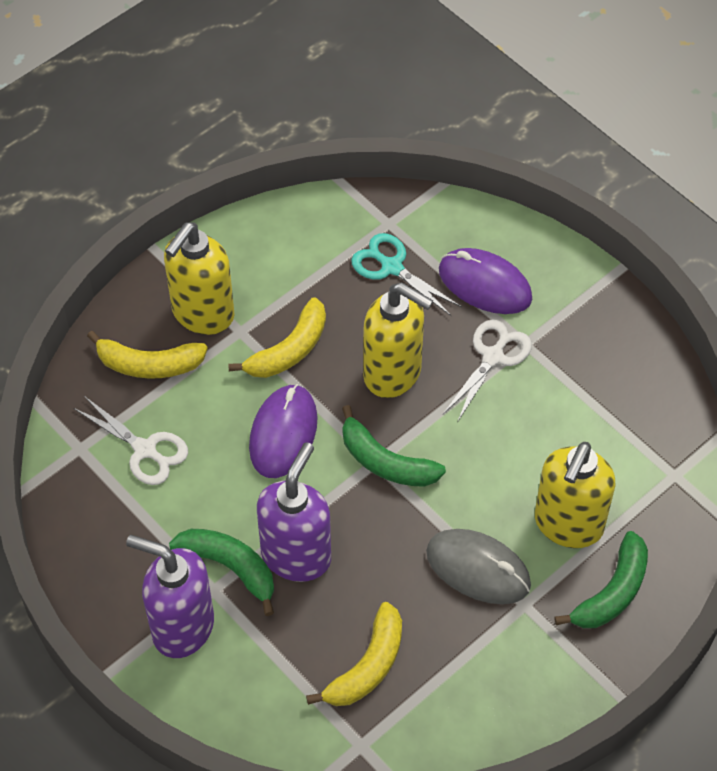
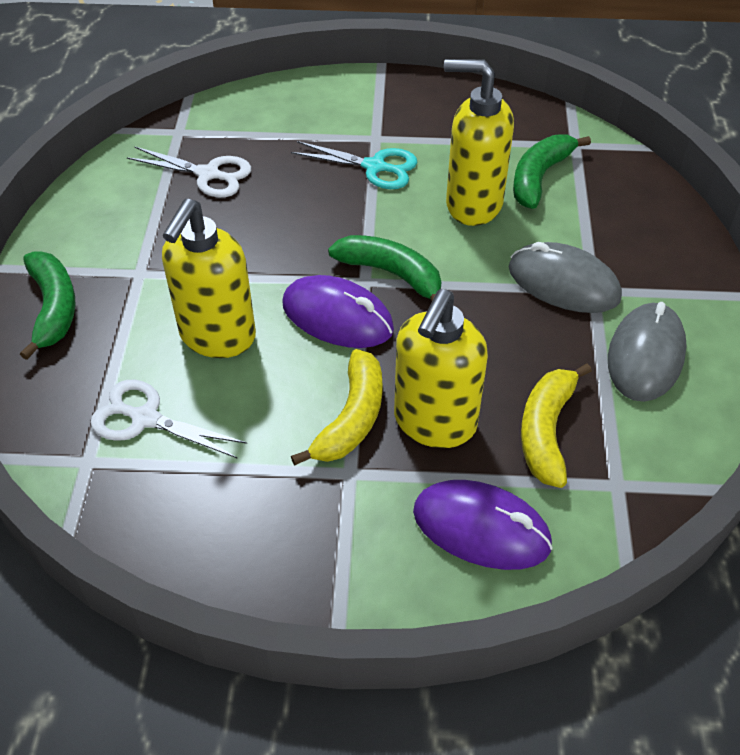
grey mouse: 1 -> 2
purple soap dispenser: 2 -> 0
yellow banana: 3 -> 2

